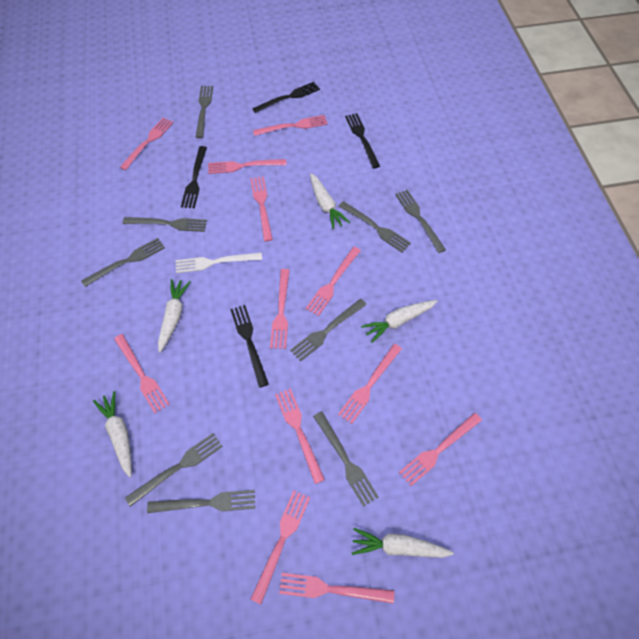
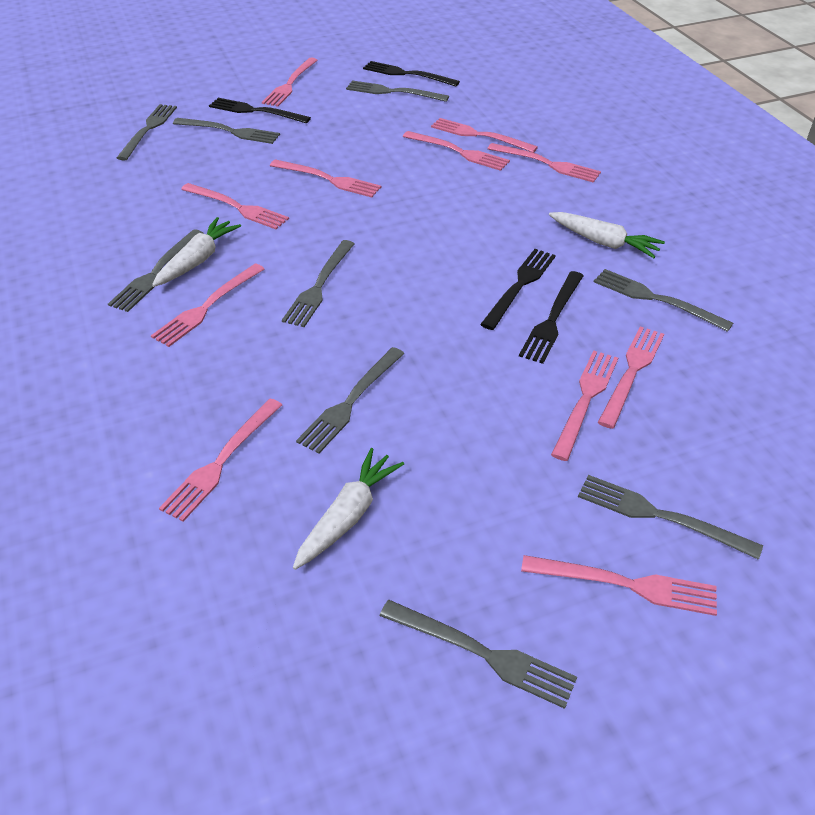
pink fork: 12 -> 11
white carrot: 5 -> 3
white fork: 1 -> 0

